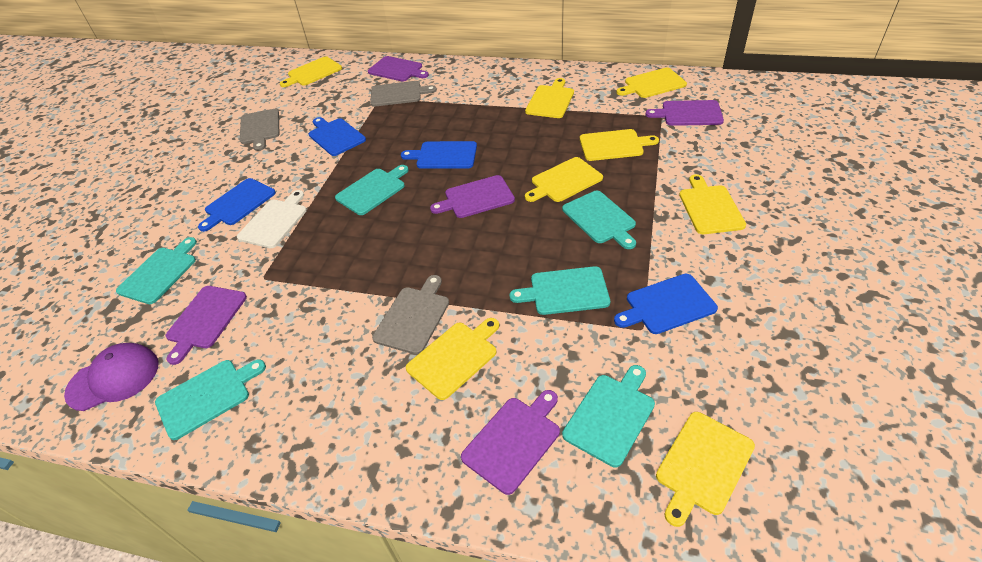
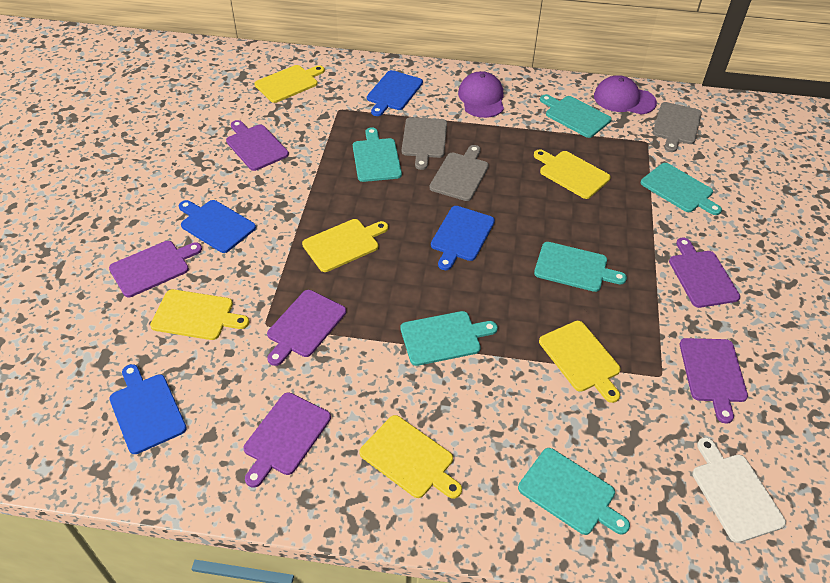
purple cap: 1 -> 2
purple cutting board: 5 -> 6
yellow cutting board: 8 -> 6

